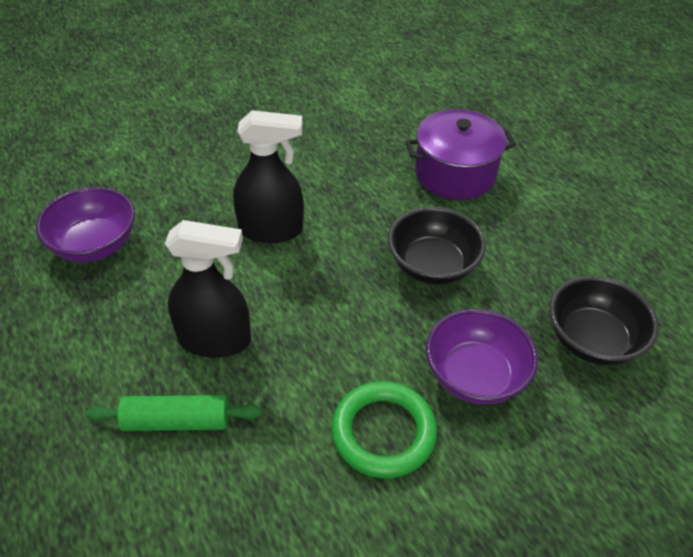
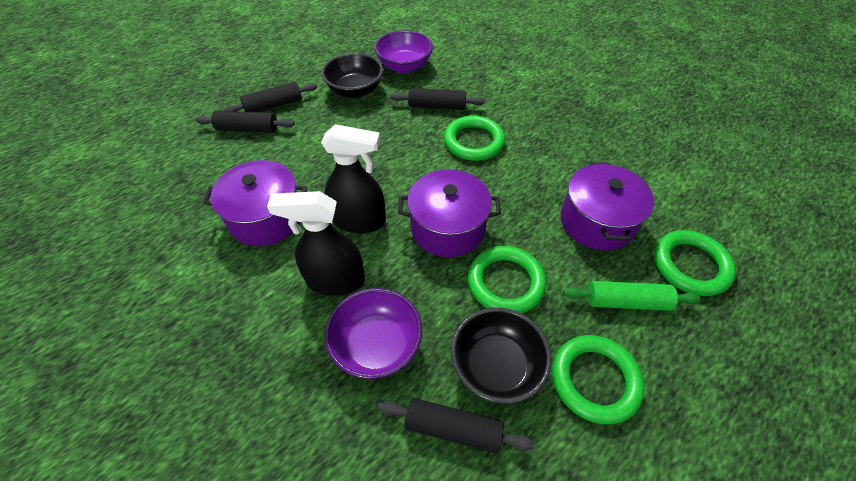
black rolling pin: 0 -> 4
green ring: 1 -> 4
purple pot: 1 -> 3

